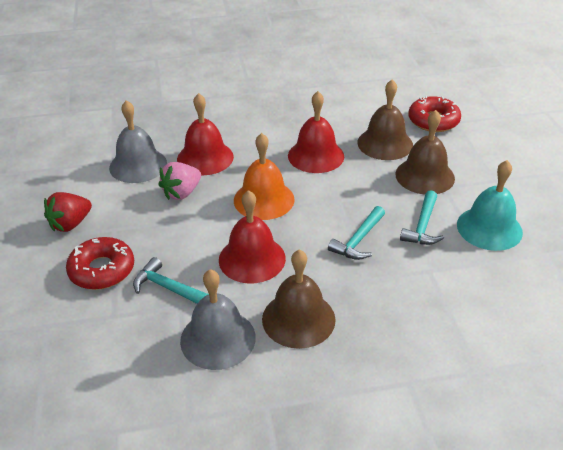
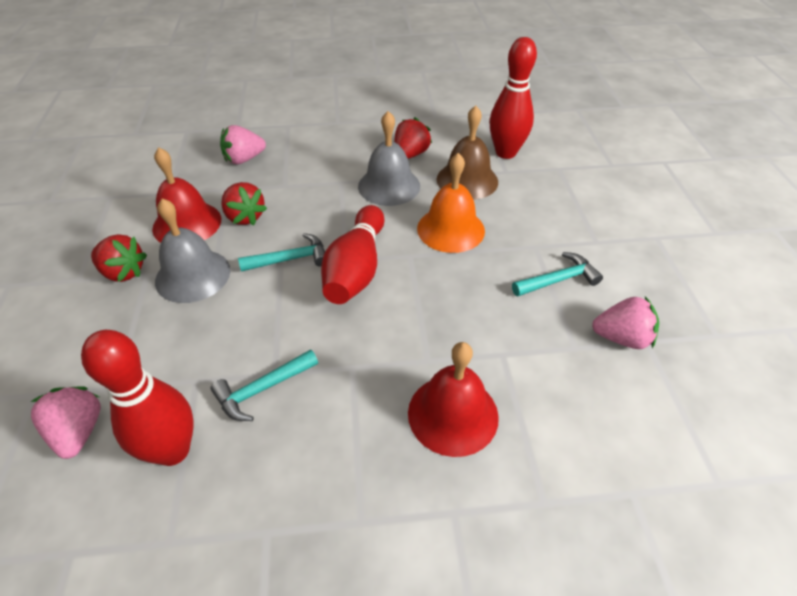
brown bell: 3 -> 1
pink strawberry: 1 -> 3
red bell: 3 -> 2
red bowling pin: 0 -> 3
red donut: 2 -> 0
red strawberry: 1 -> 3
turquoise bell: 1 -> 0

